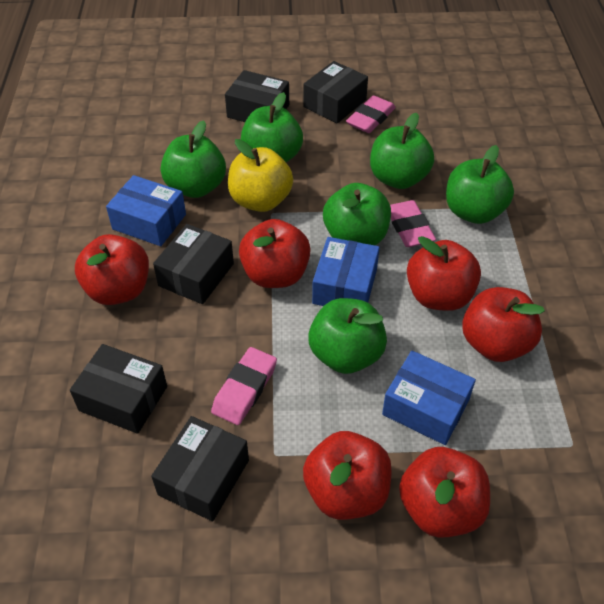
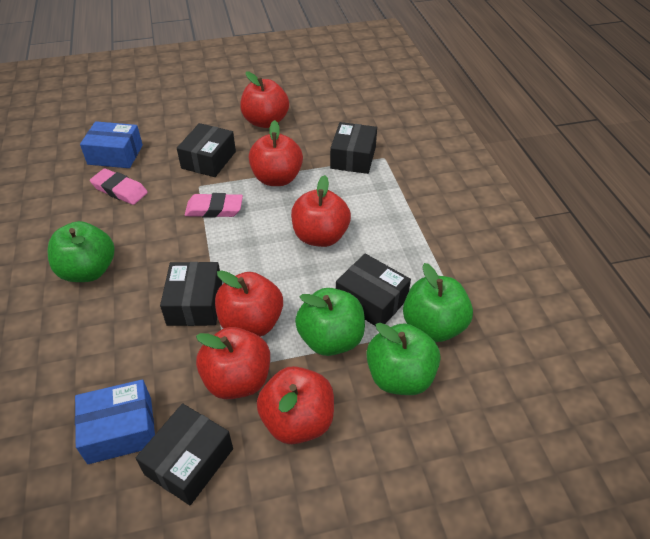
blue box: 3 -> 2
green apple: 6 -> 4
pink eraser: 3 -> 2
yellow apple: 1 -> 0

